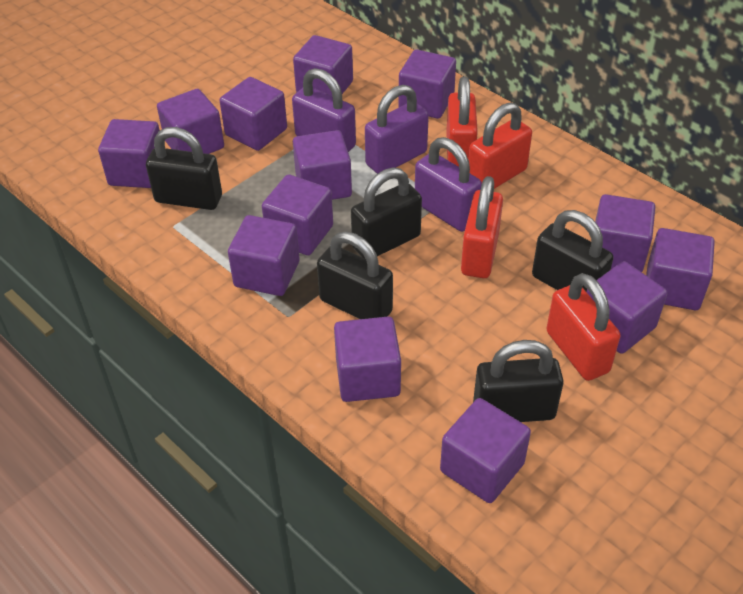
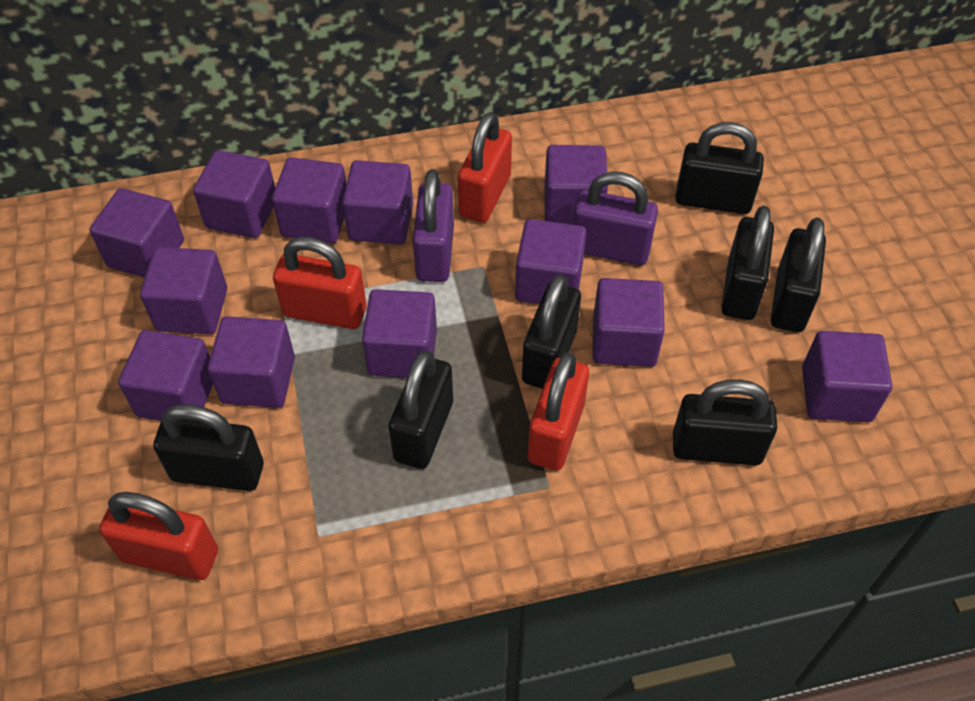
black padlock: 5 -> 7
purple cube: 13 -> 12
purple padlock: 3 -> 2

